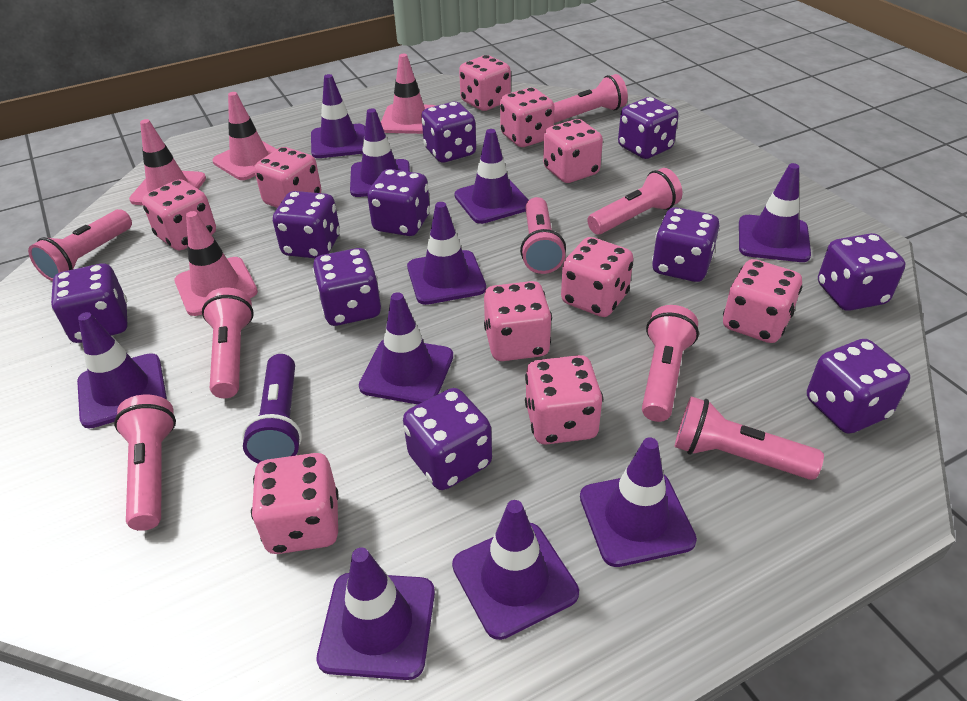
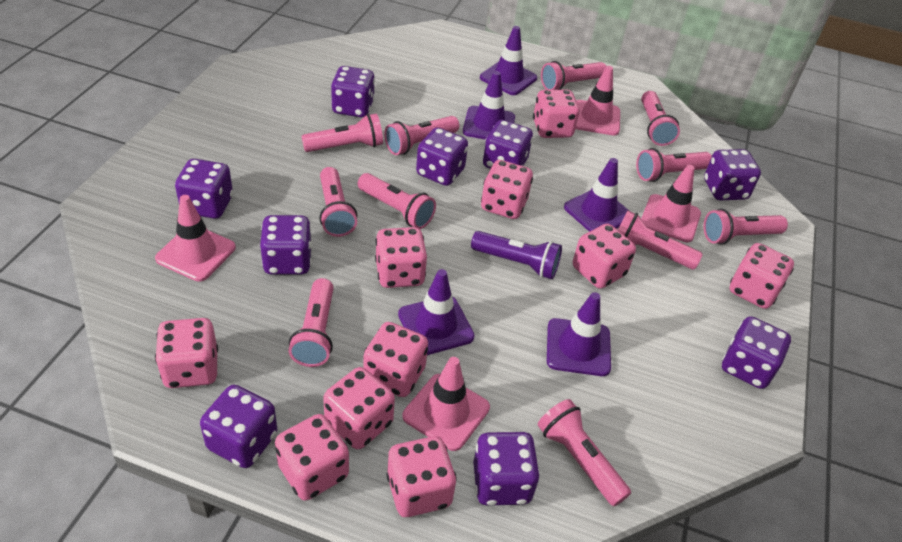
pink flashlight: 8 -> 11
purple dice: 10 -> 9
purple traffic cone: 10 -> 5

